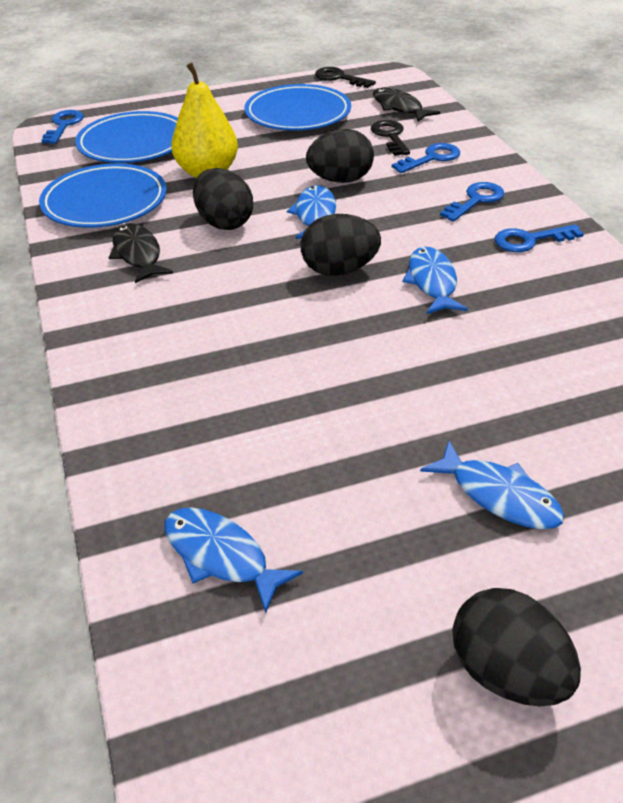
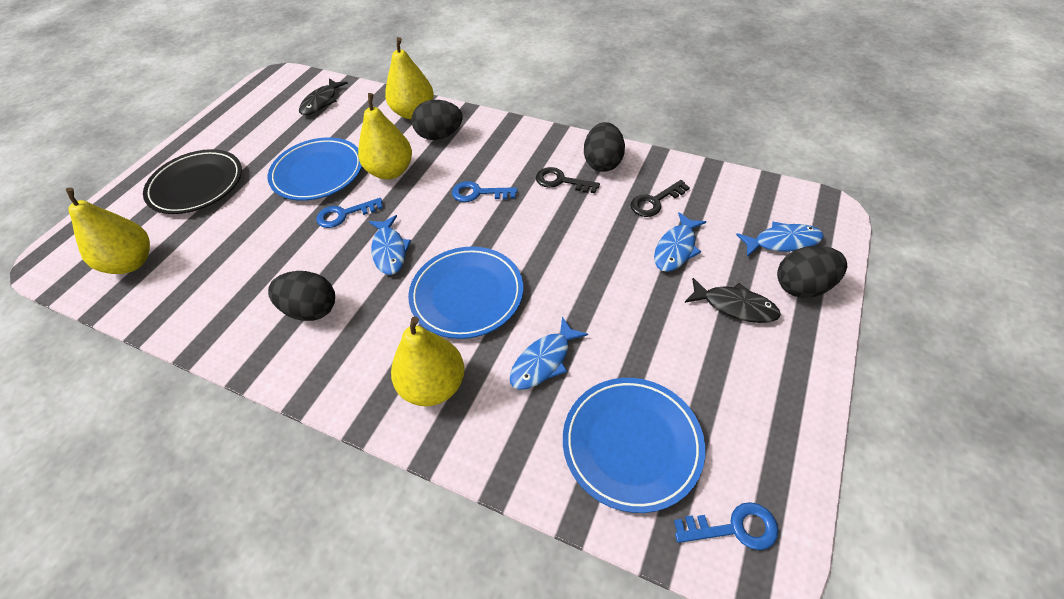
black plate: 0 -> 1
blue key: 4 -> 3
yellow pear: 1 -> 4

